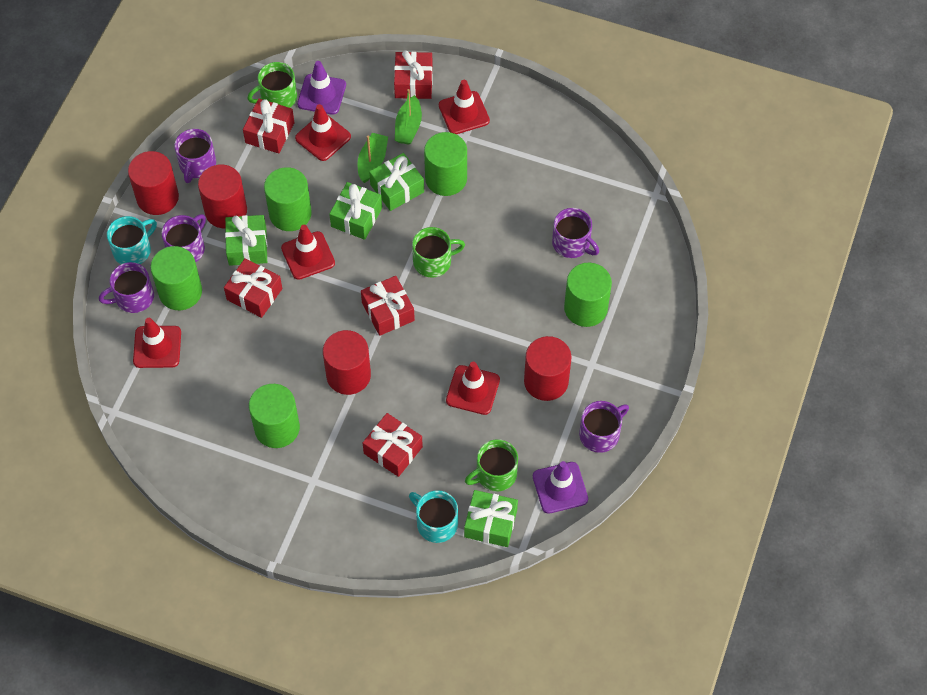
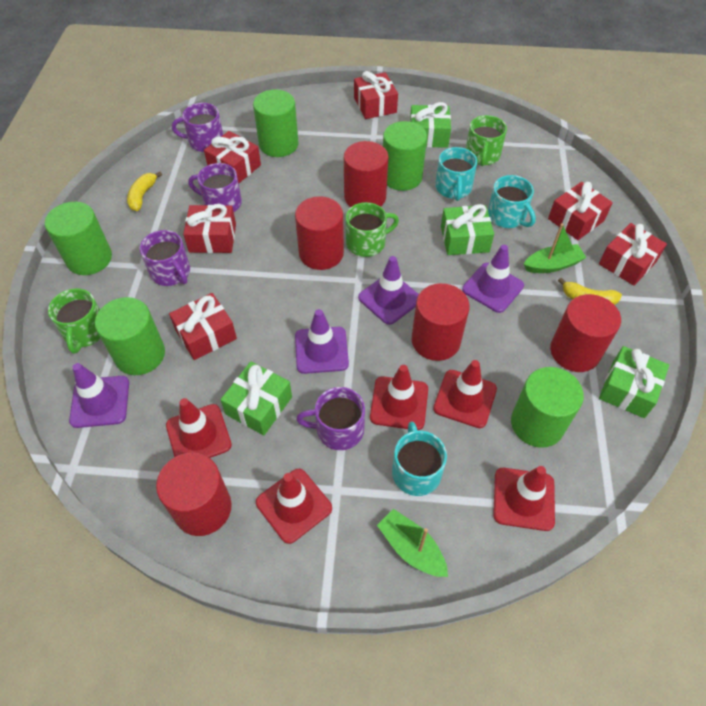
purple mug: 5 -> 4
purple traffic cone: 2 -> 4
red cylinder: 4 -> 5
red gift: 5 -> 6
turquoise mug: 2 -> 3
yellow banana: 0 -> 2

